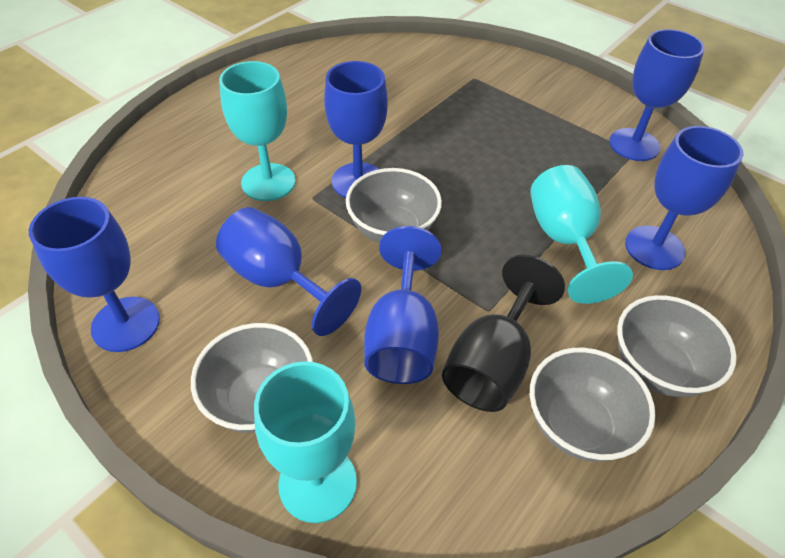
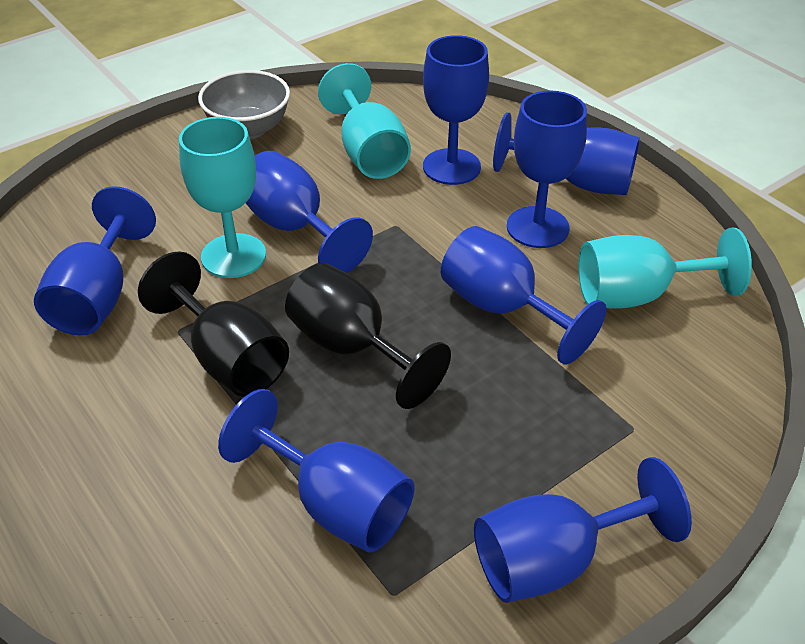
black goblet: 1 -> 2
blue goblet: 6 -> 8
grey bowl: 4 -> 1

